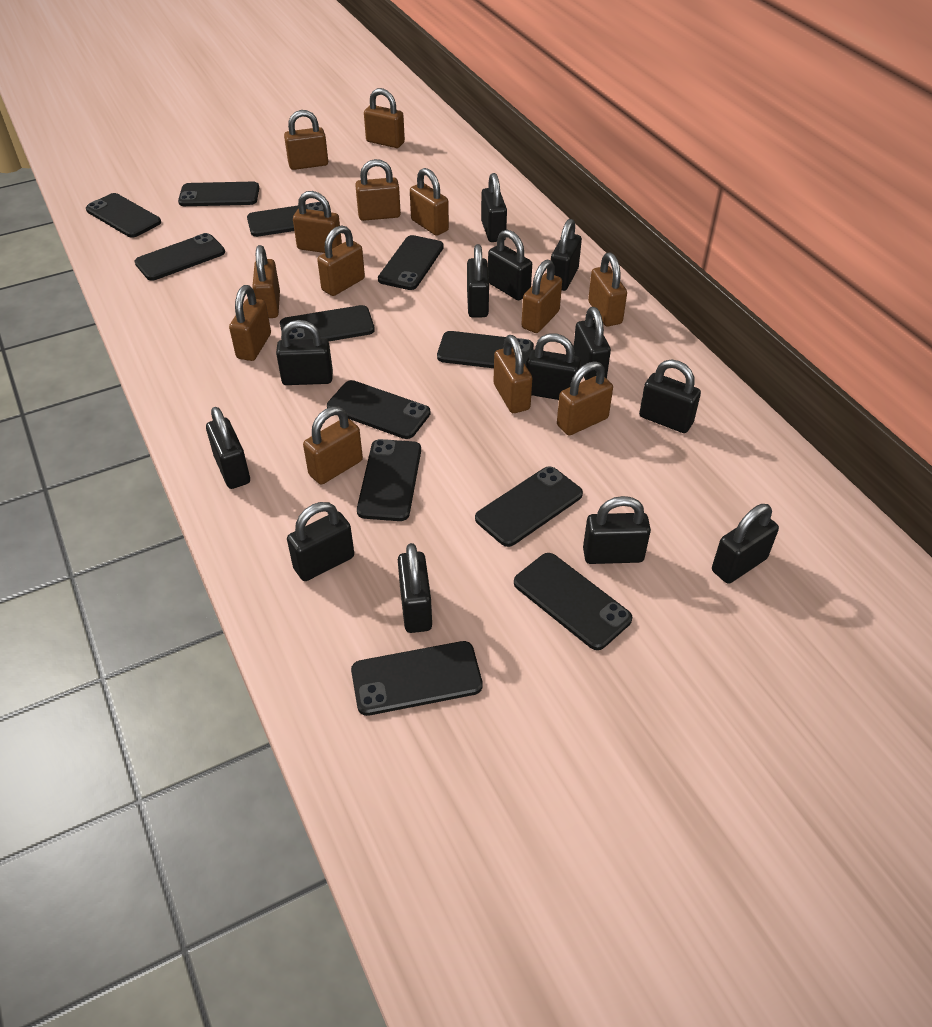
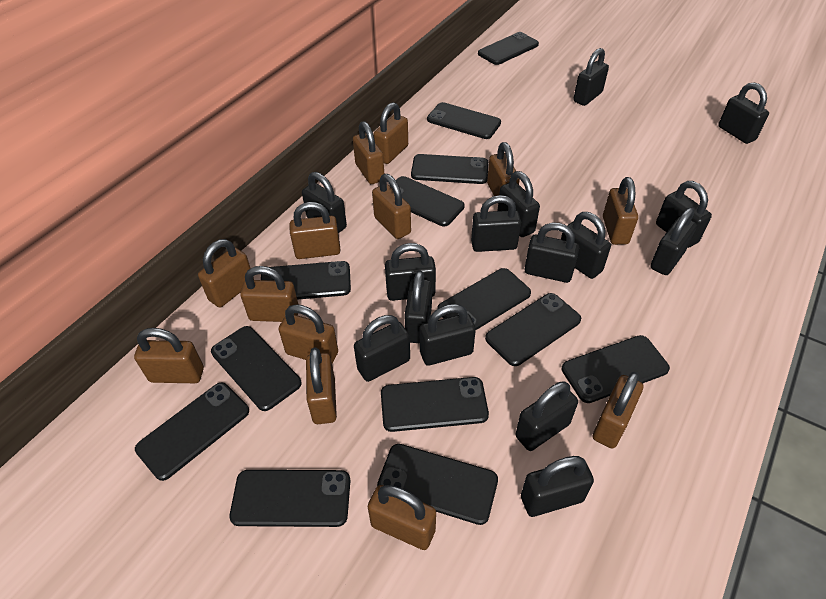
black padlock: 13 -> 15
black phone: 12 -> 13

